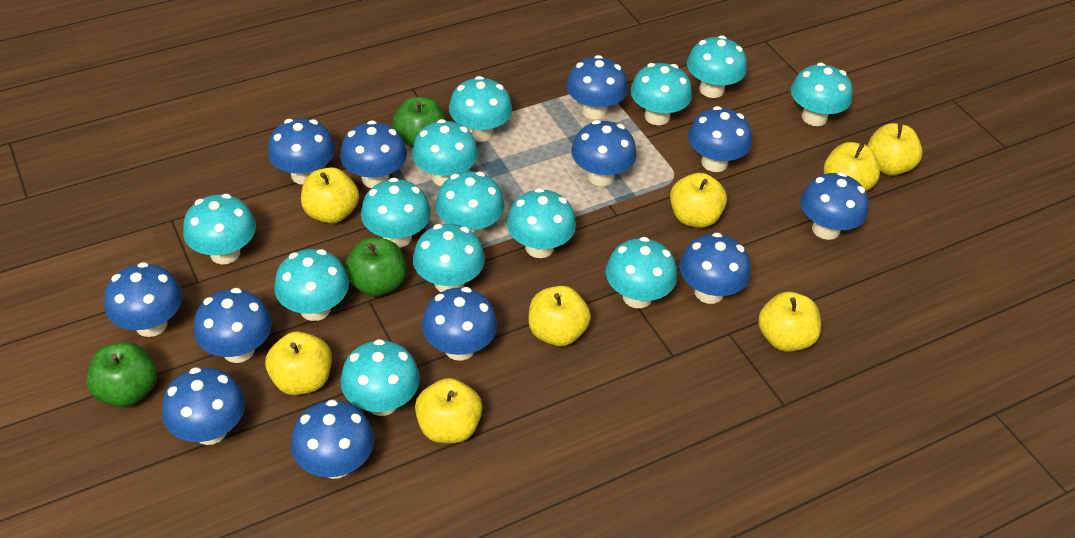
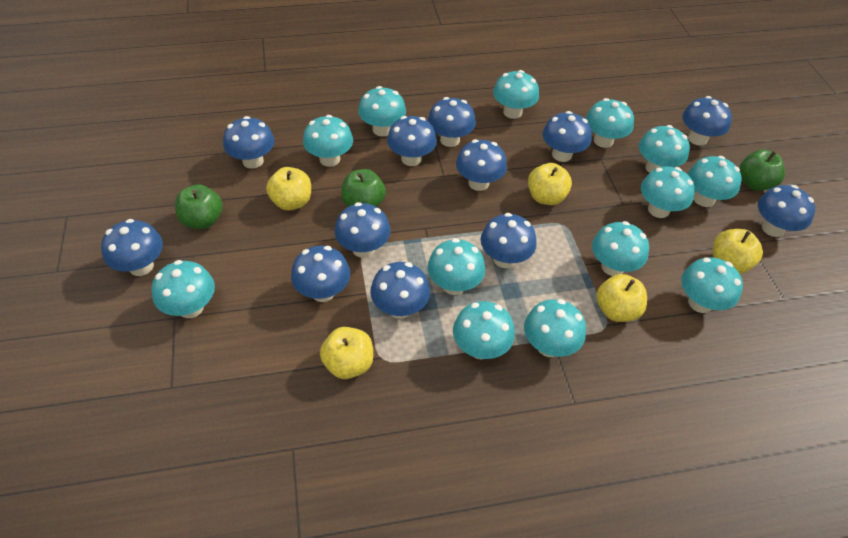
yellow apple: 8 -> 5

